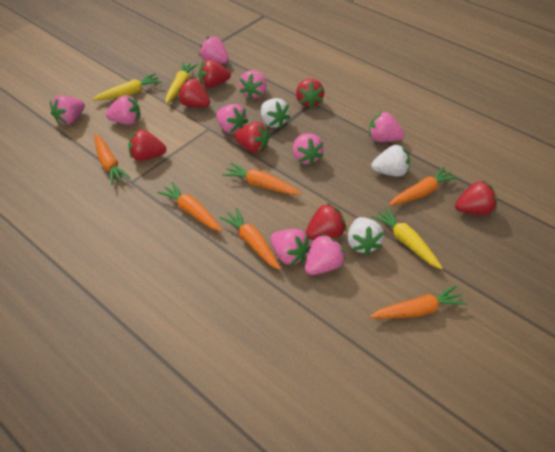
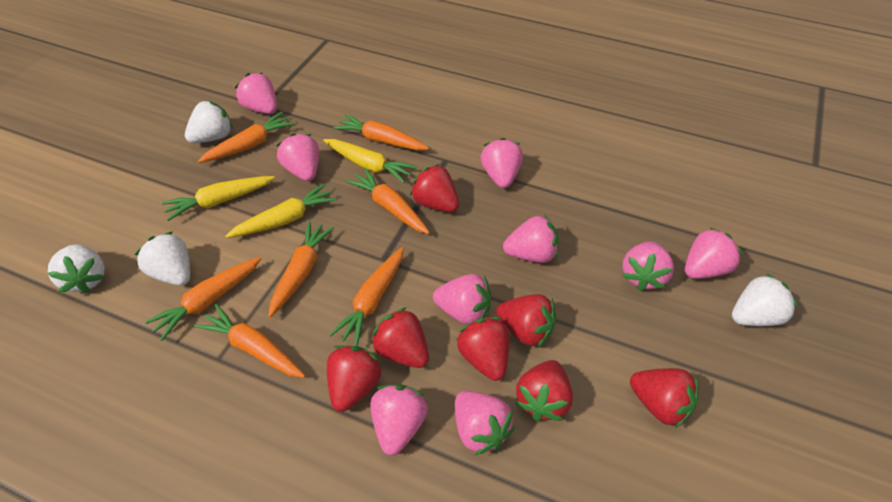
orange carrot: 6 -> 7
white strawberry: 3 -> 4

